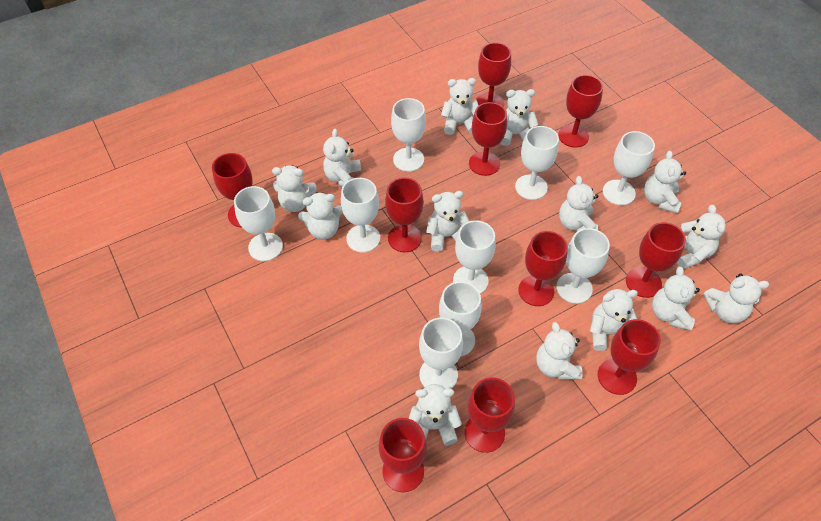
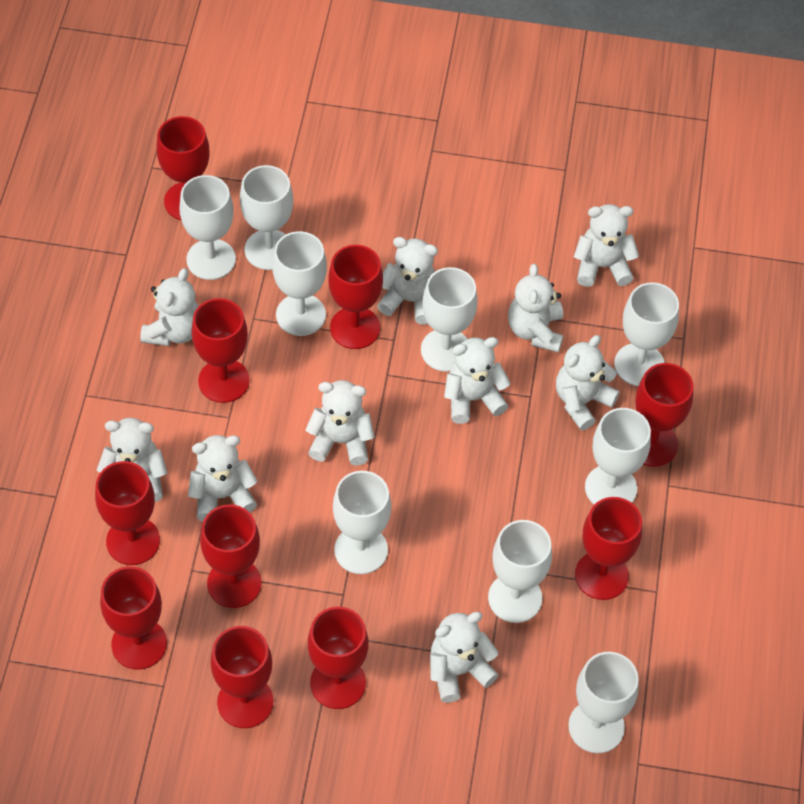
white teddy bear: 14 -> 10

